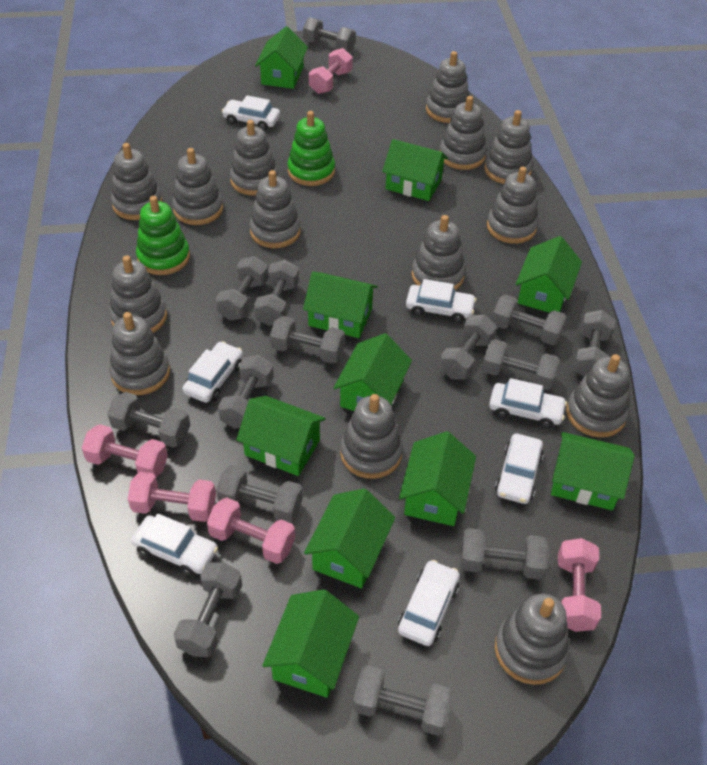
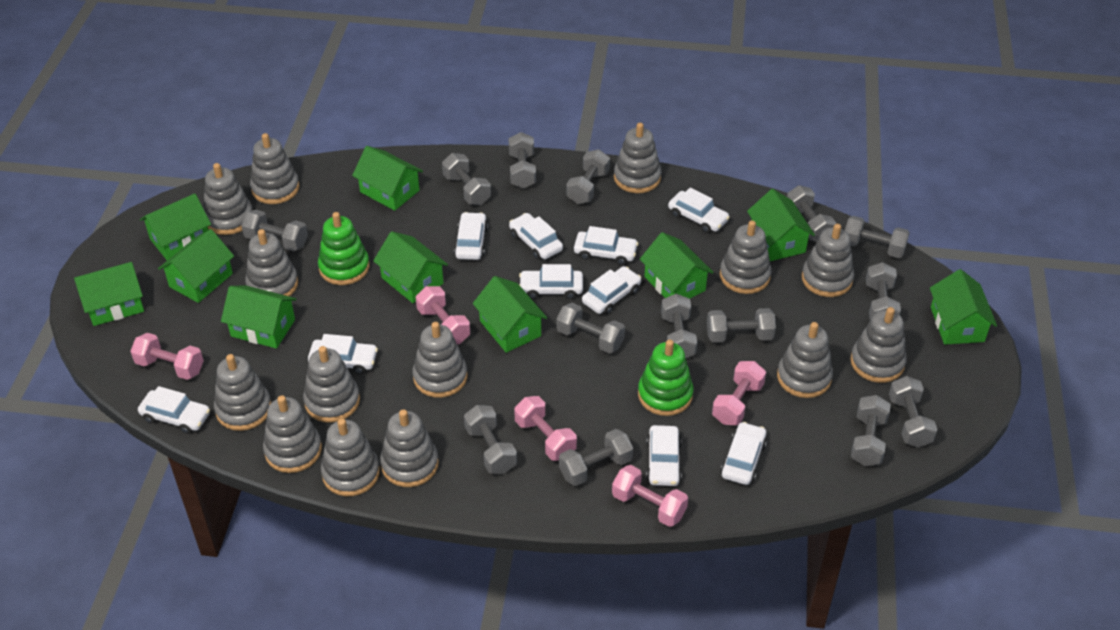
white car: 7 -> 10

